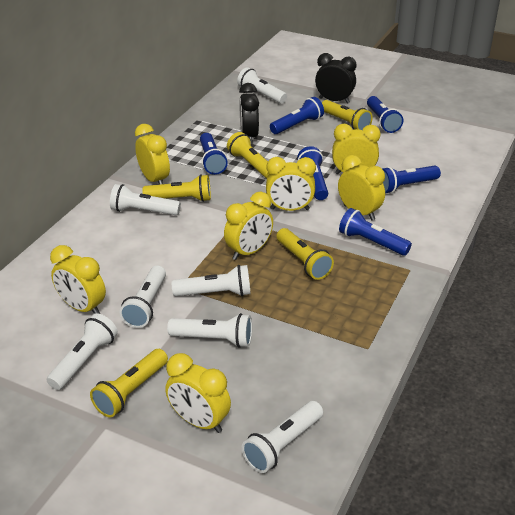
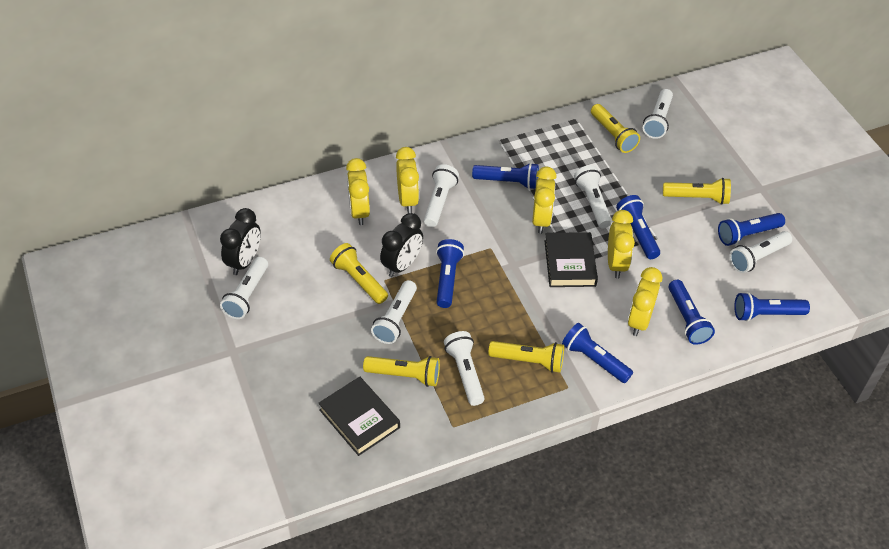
black book: 0 -> 2
blue flashlight: 6 -> 7
yellow clock: 7 -> 5

